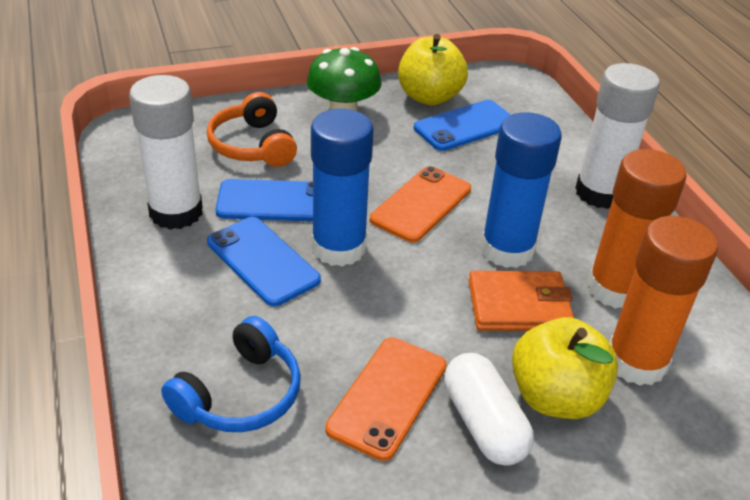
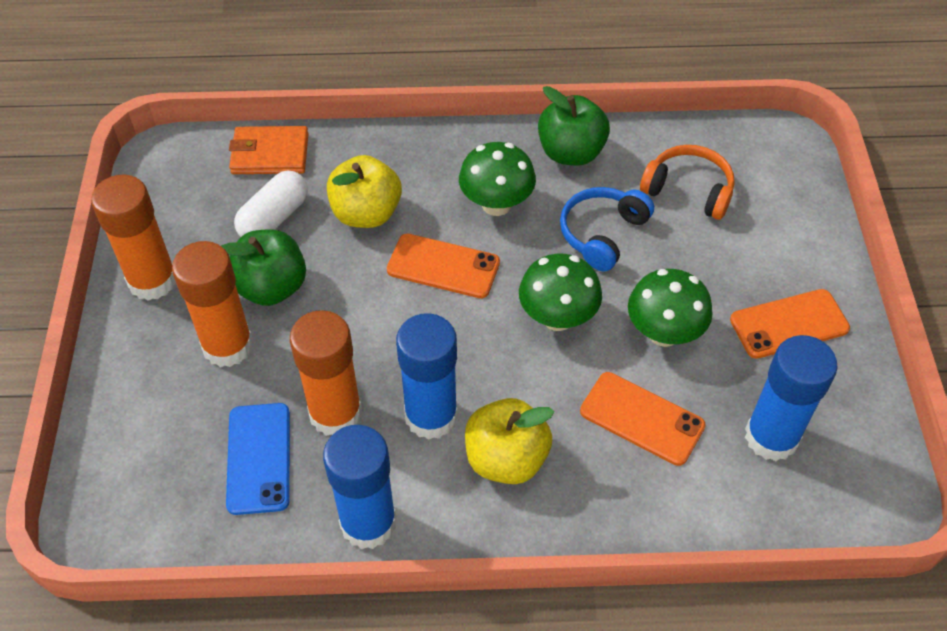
blue glue stick: 2 -> 3
blue phone: 3 -> 1
green apple: 0 -> 2
green mushroom: 1 -> 3
orange glue stick: 2 -> 3
orange phone: 2 -> 3
white glue stick: 2 -> 0

